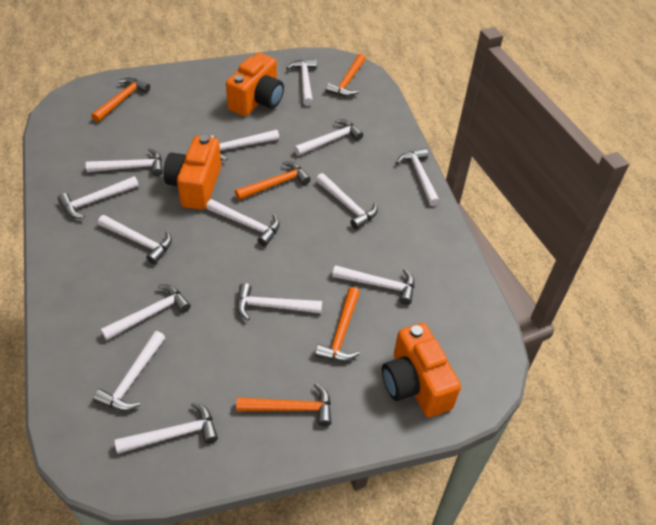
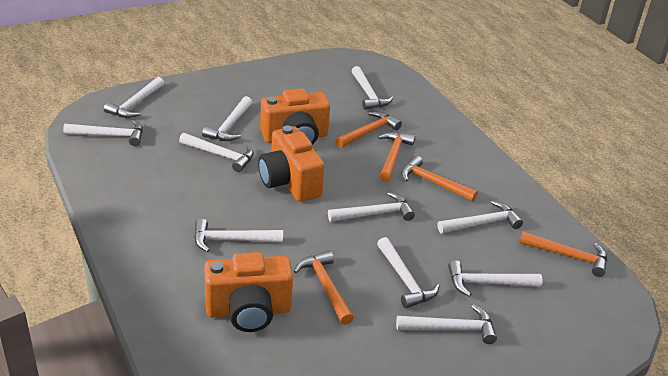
white hammer: 14 -> 11

